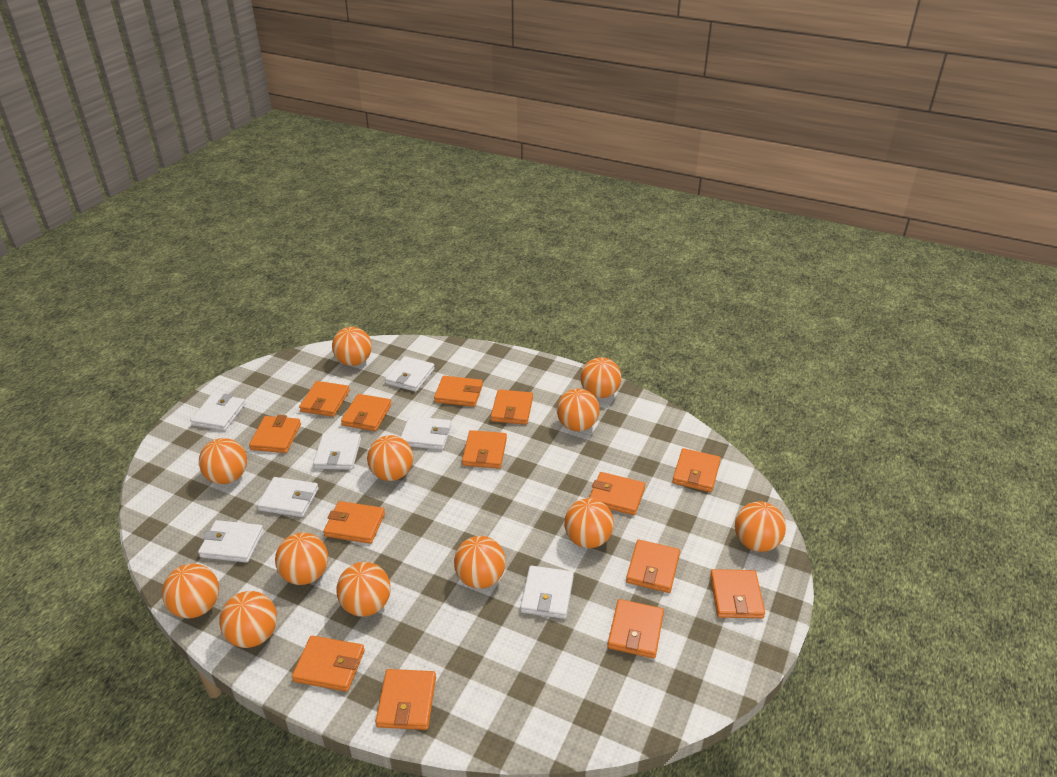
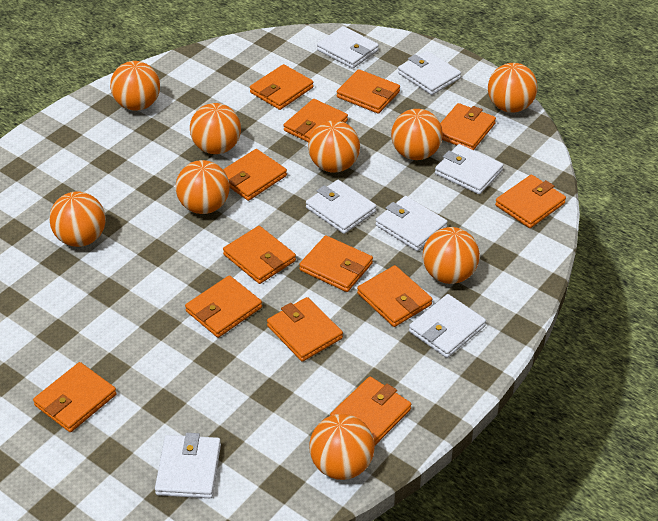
orange ball: 12 -> 9
orange wallet: 14 -> 13

